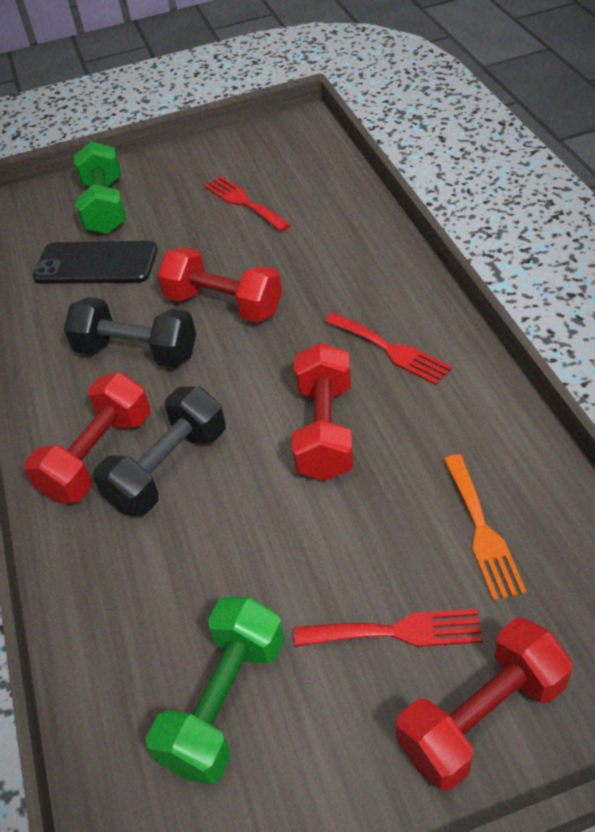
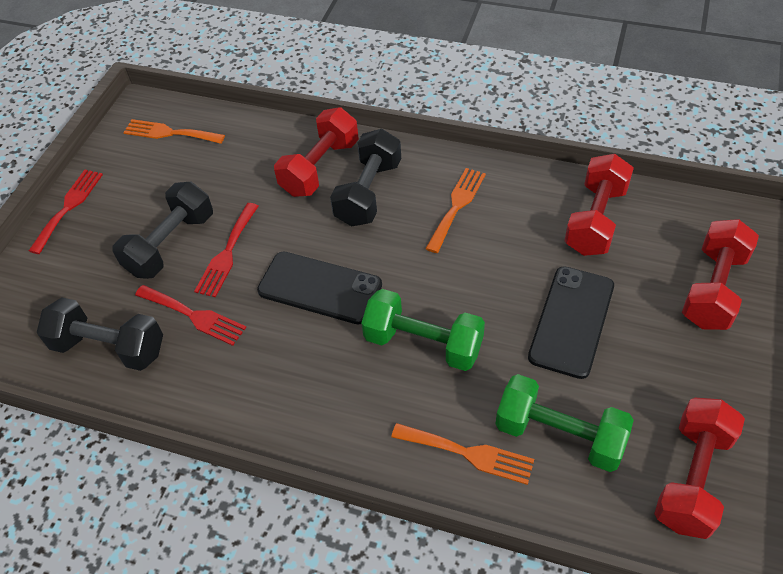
black dumbbell: 2 -> 3
black phone: 1 -> 2
orange fork: 1 -> 3

